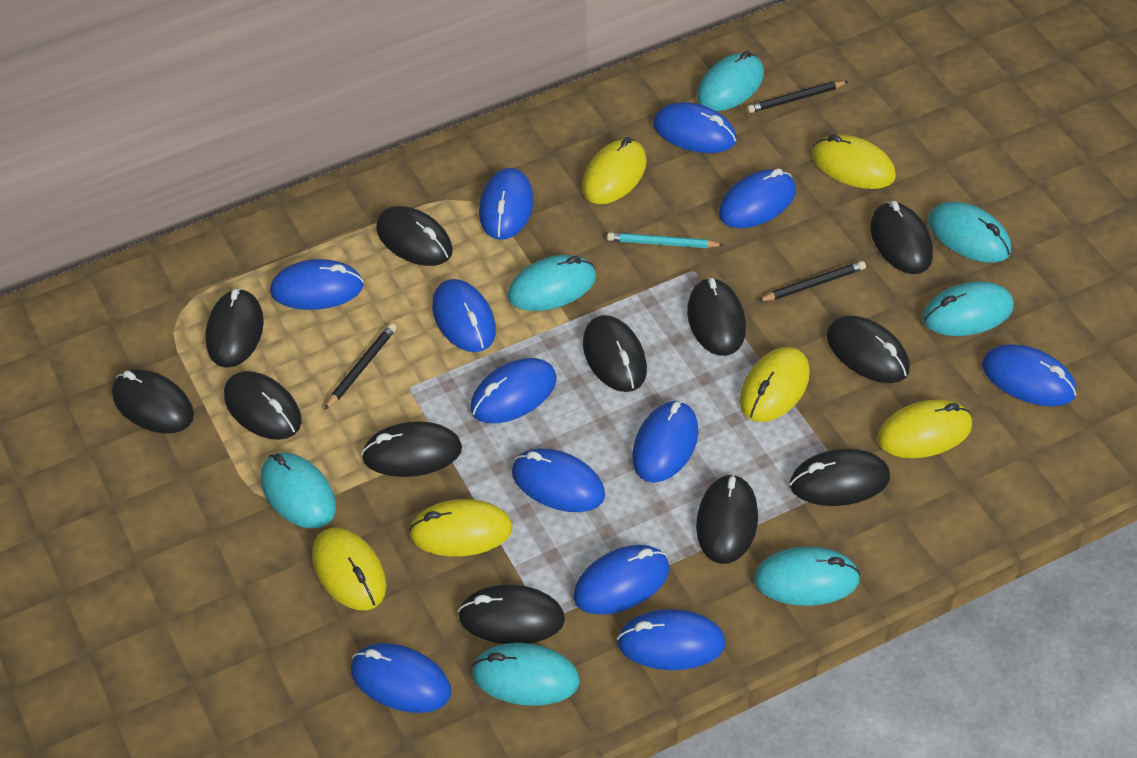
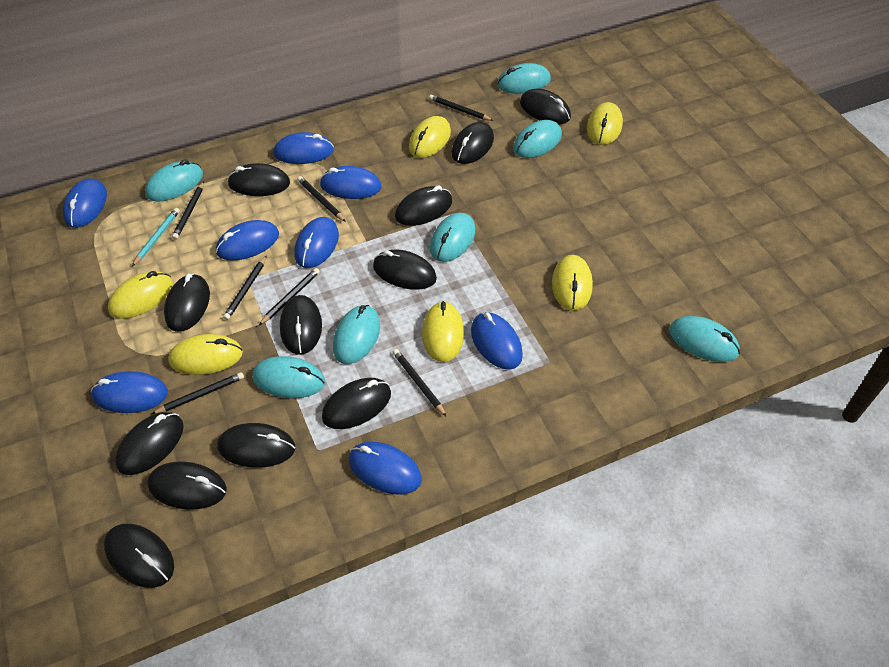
black pencil: 3 -> 7
blue mouse: 12 -> 8

